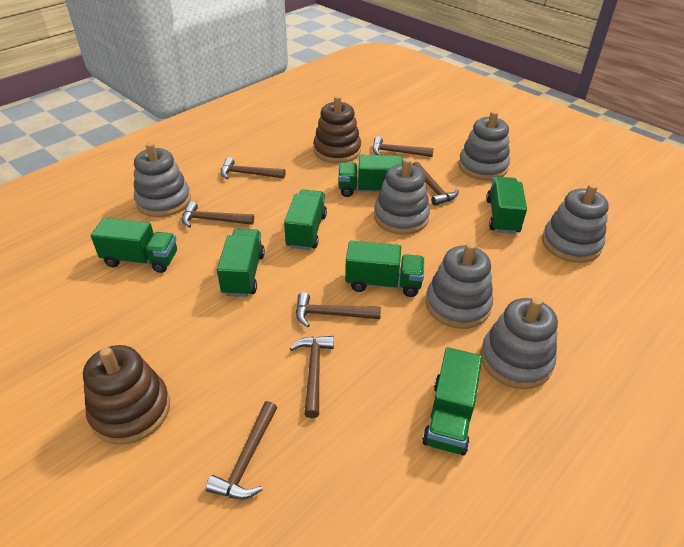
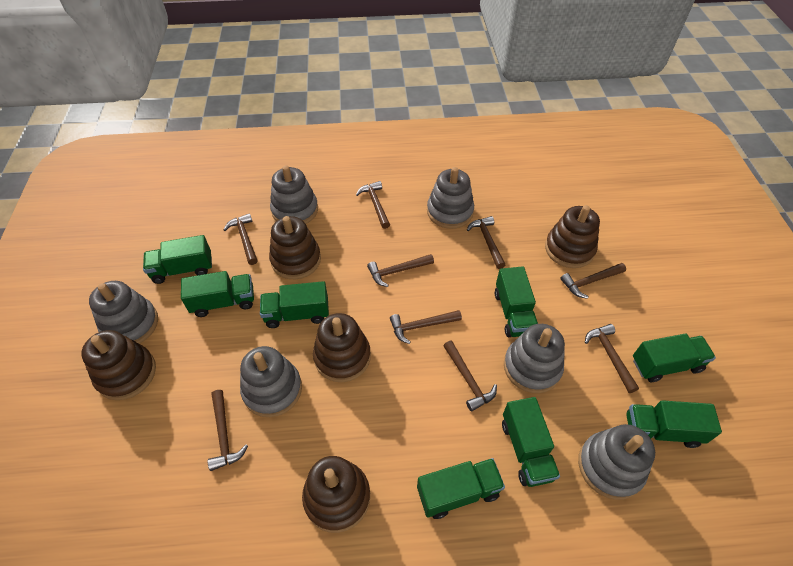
brown hammer: 7 -> 9
brown stacking toy: 2 -> 5
green truck: 7 -> 8

